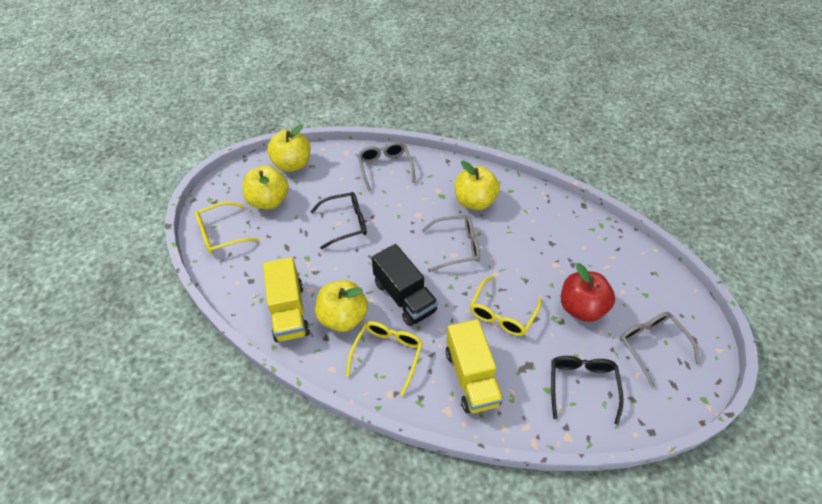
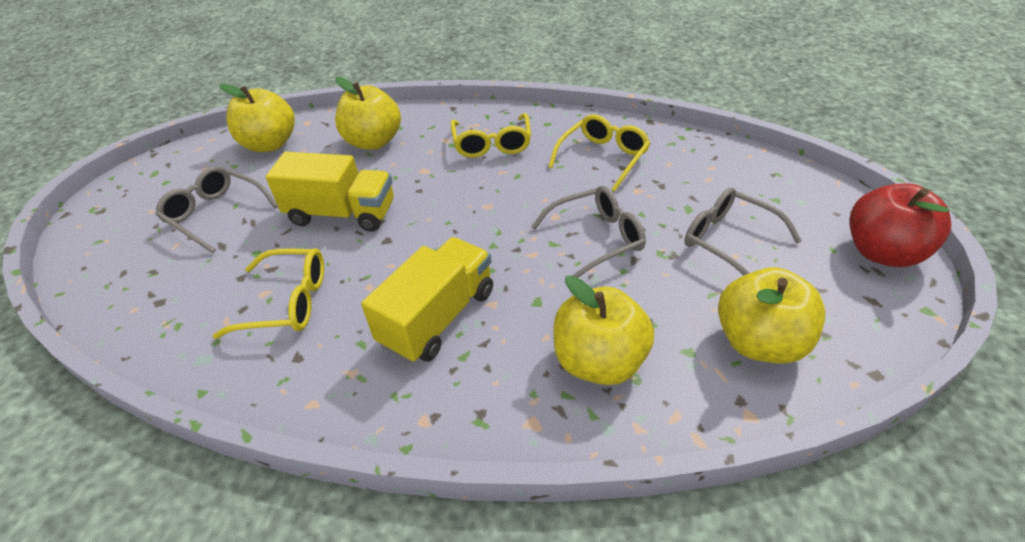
black glasses: 2 -> 0
black truck: 1 -> 0

